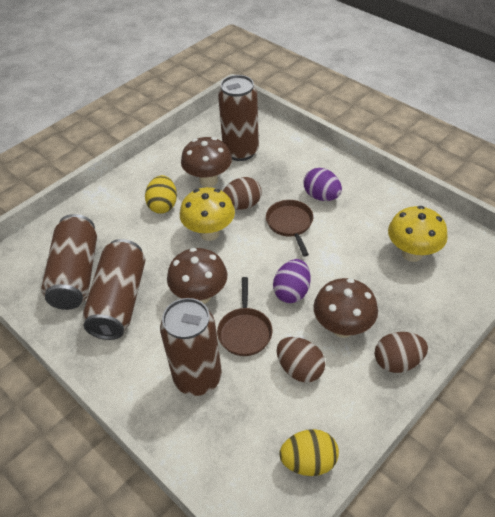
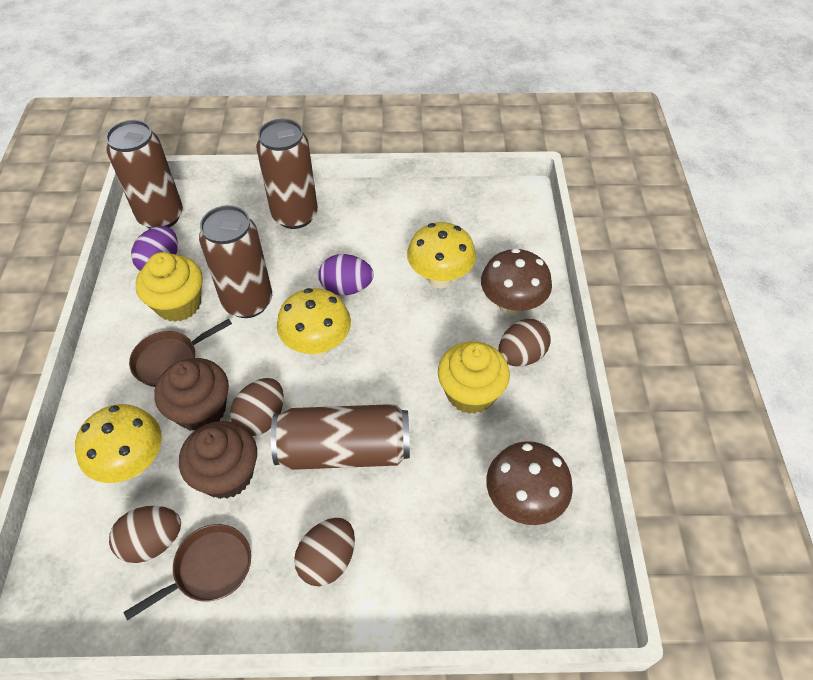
brown cupcake: 0 -> 2
brown egg: 3 -> 4
brown mushroom: 3 -> 2
yellow cupcake: 0 -> 2
yellow egg: 2 -> 0
yellow mushroom: 2 -> 3

